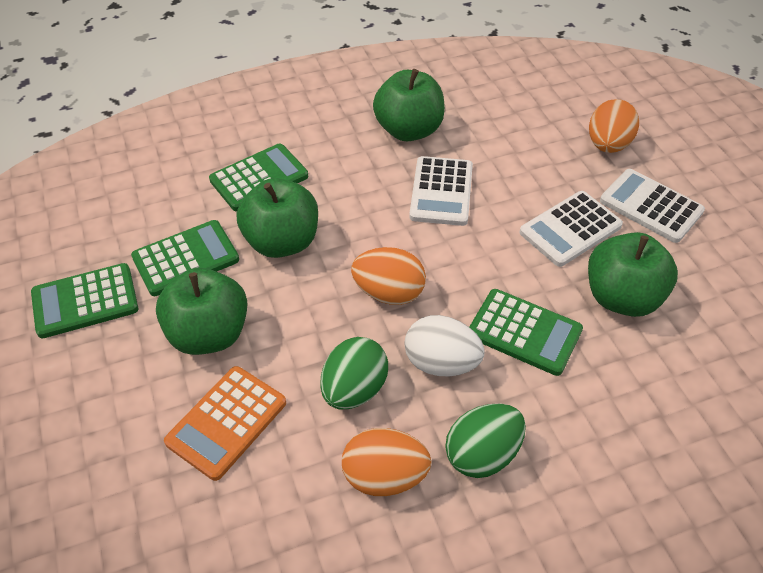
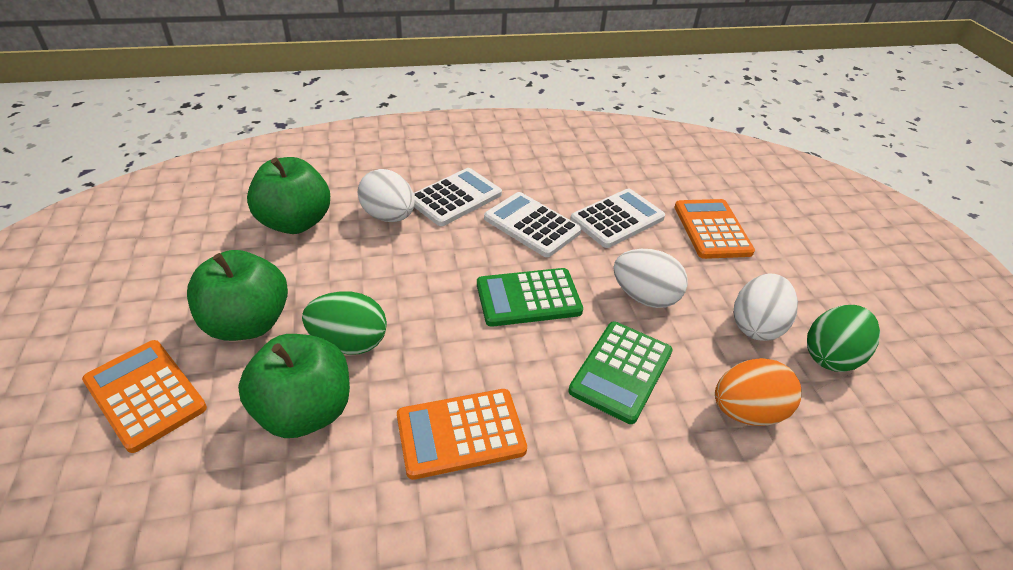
green apple: 4 -> 3
green calculator: 4 -> 2
orange calculator: 1 -> 3
orange egg: 3 -> 1
white egg: 1 -> 3

